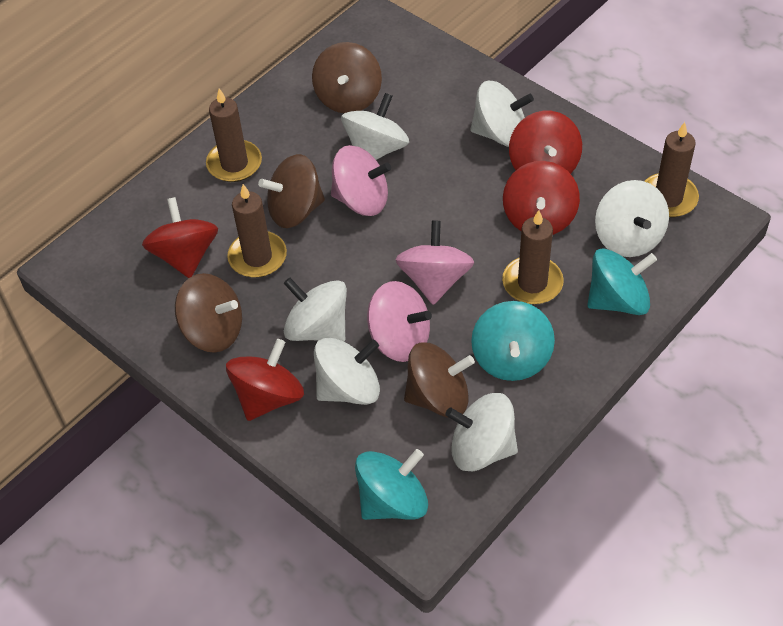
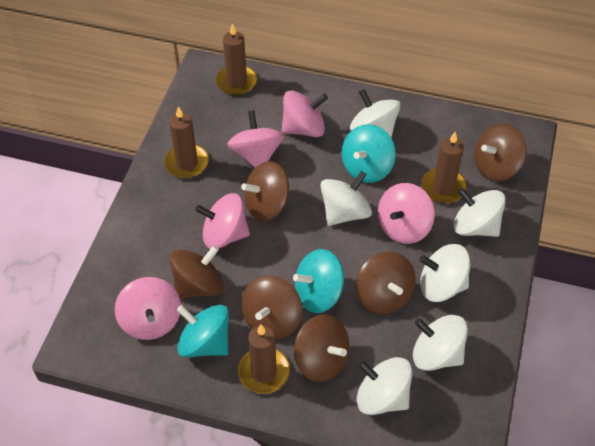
brown spinning top: 4 -> 6
pink spinning top: 3 -> 5
red spinning top: 4 -> 0

